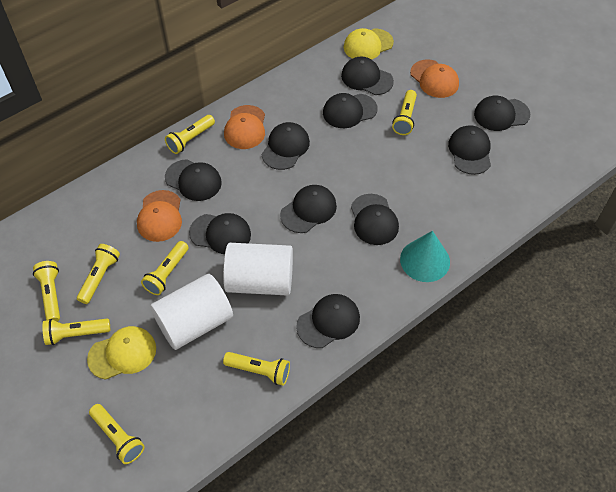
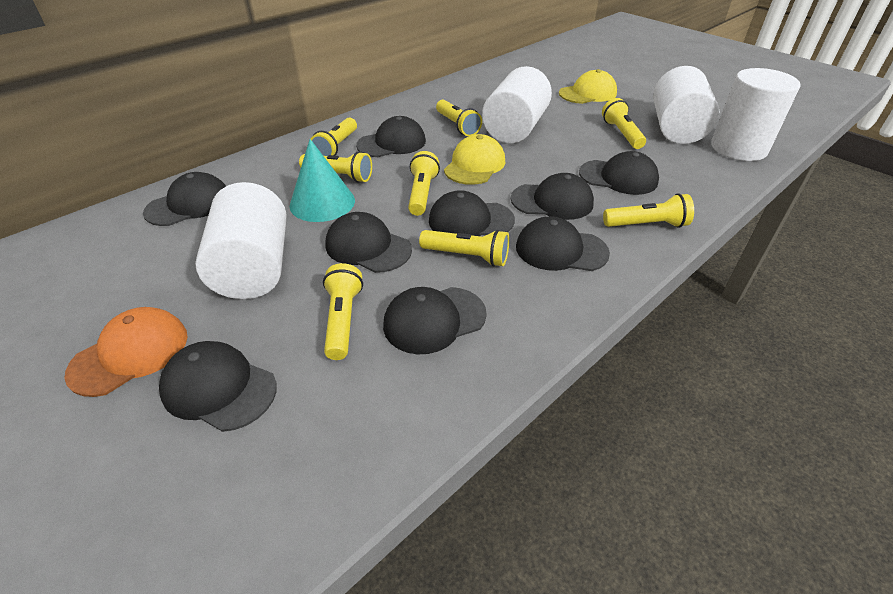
black cap: 10 -> 9
orange cap: 3 -> 1
white cylinder: 2 -> 4

